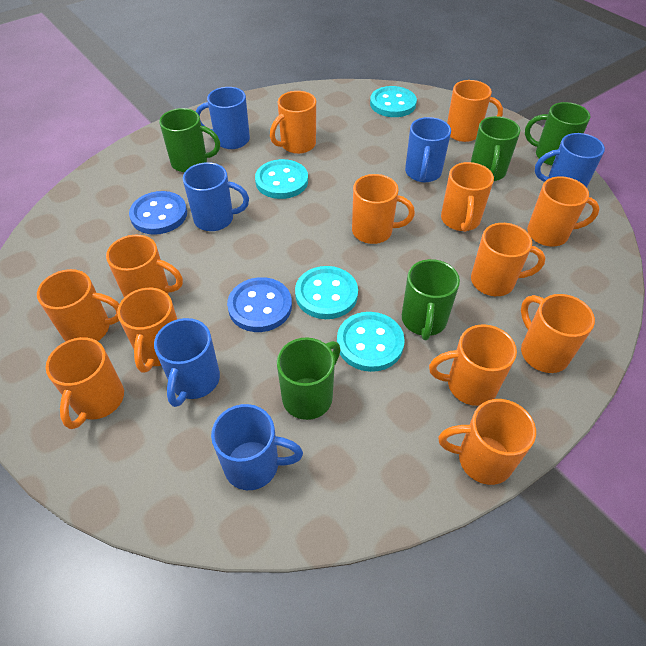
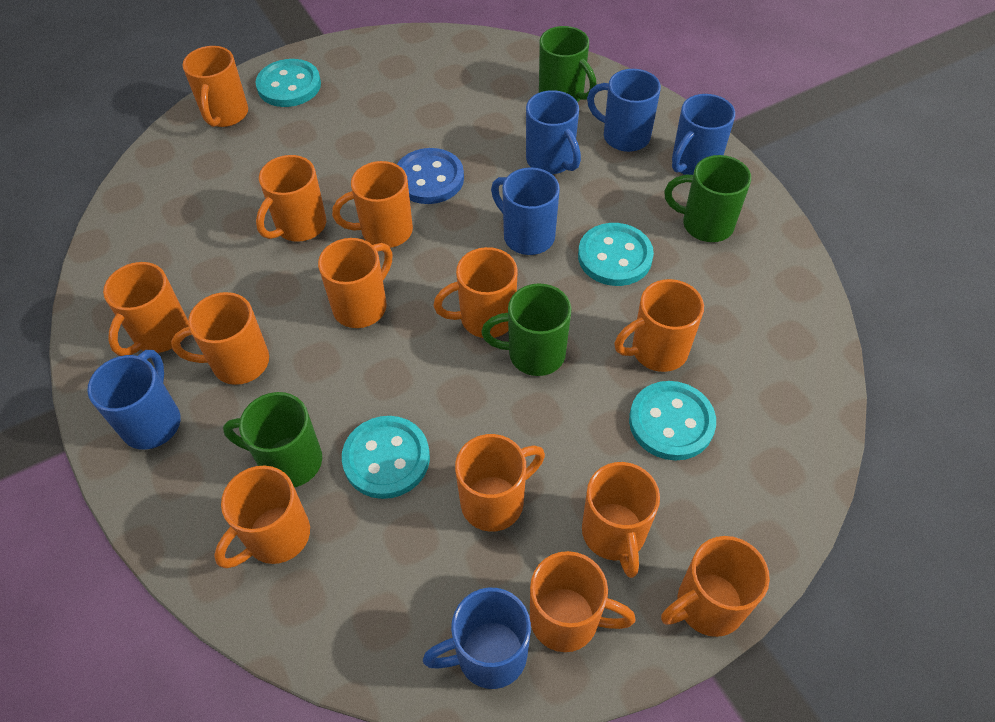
blue button: 2 -> 1
green mug: 5 -> 4

